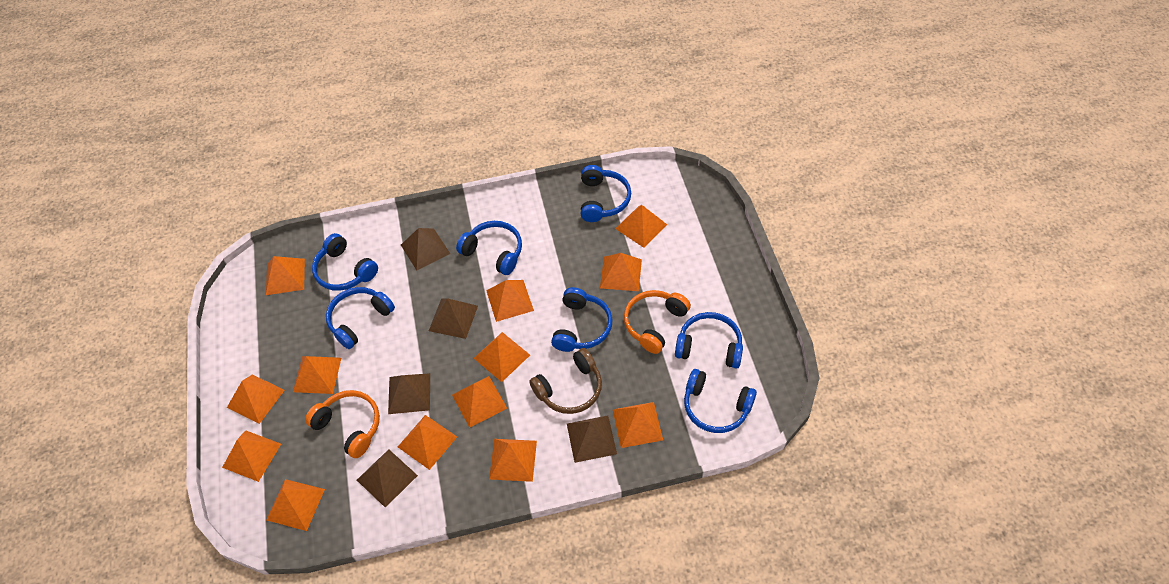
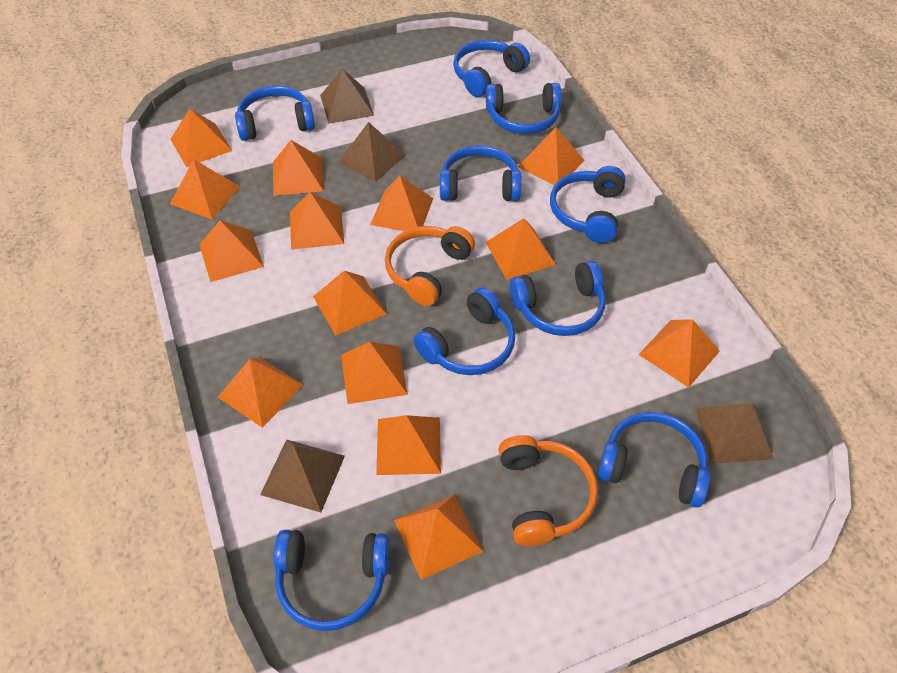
blue headphones: 7 -> 9
brown headphones: 1 -> 0
brown pyramid: 5 -> 4
orange pyramid: 13 -> 14

